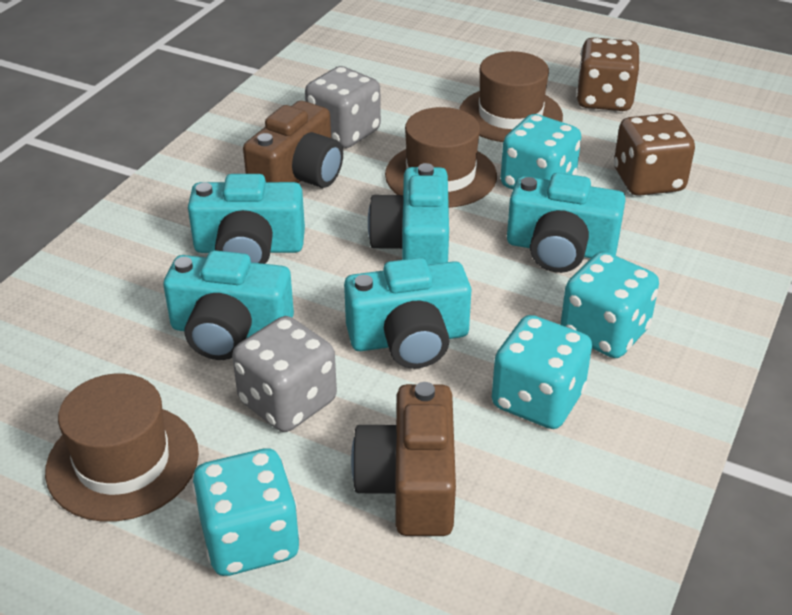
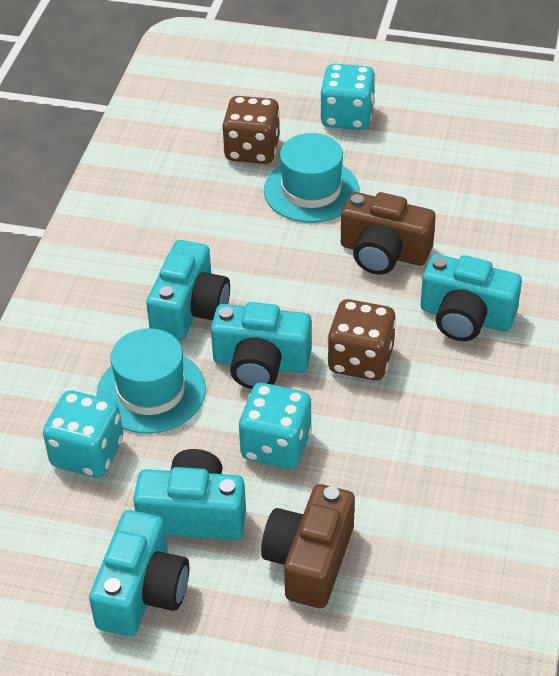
brown hat: 3 -> 0
grey dice: 2 -> 0
turquoise dice: 4 -> 3
turquoise hat: 0 -> 2

